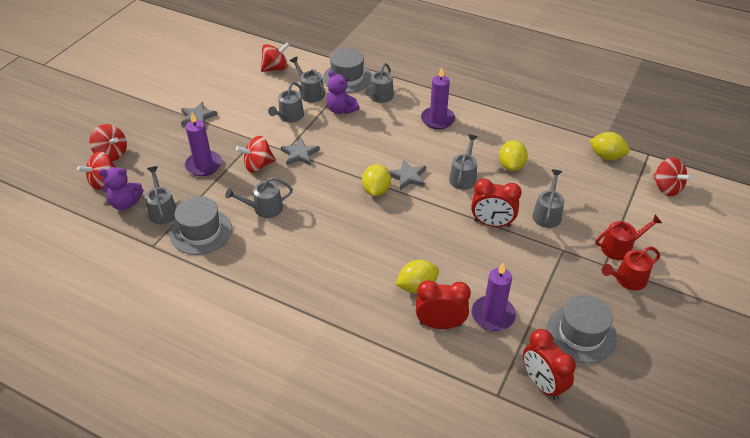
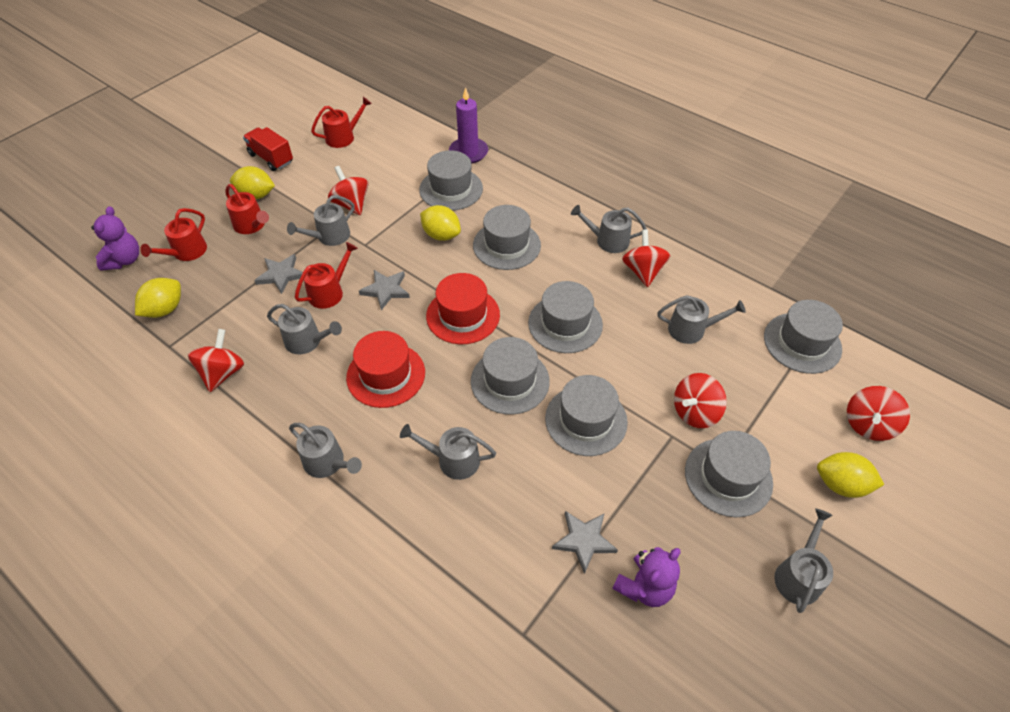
grey hat: 3 -> 7
purple candle: 3 -> 1
red clock: 3 -> 0
red hat: 0 -> 2
red truck: 0 -> 1
red watering can: 2 -> 4

